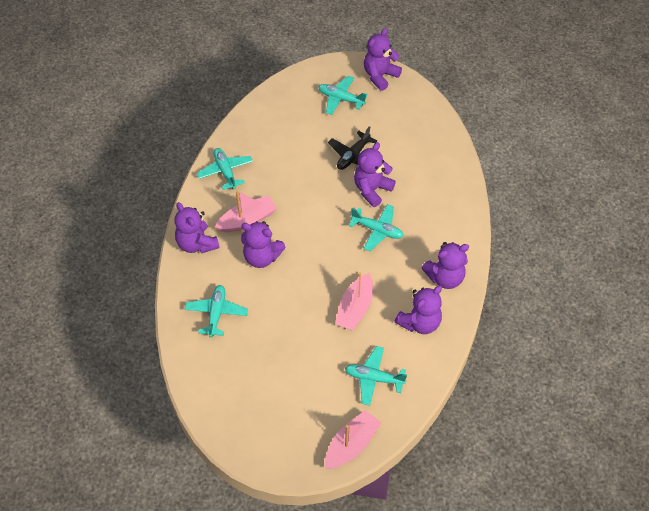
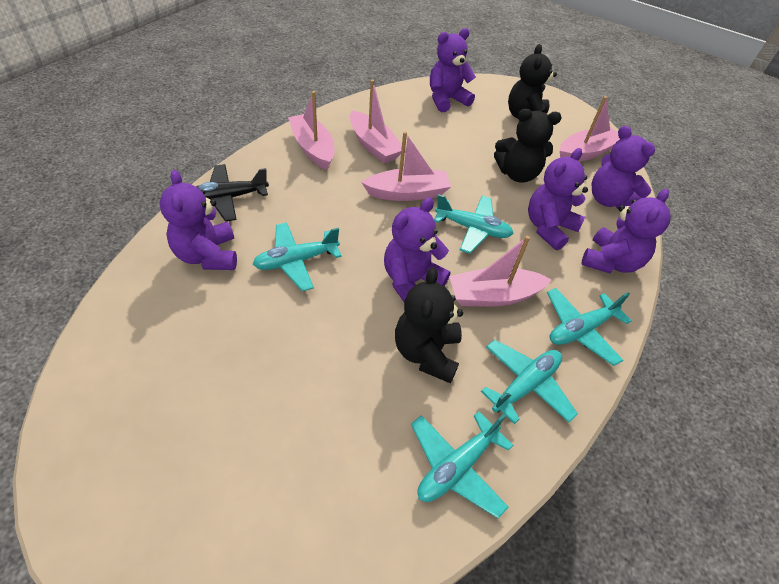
black teddy bear: 0 -> 3
pink boat: 3 -> 5

